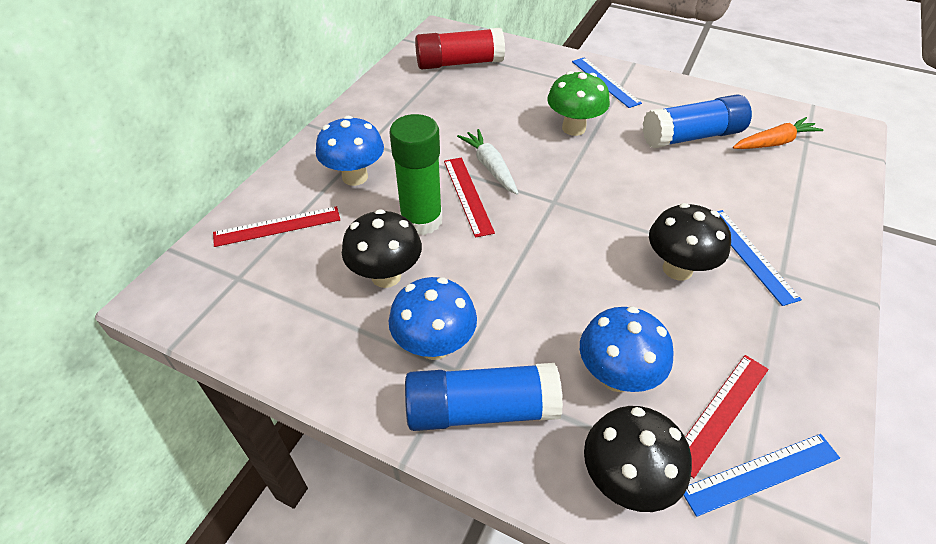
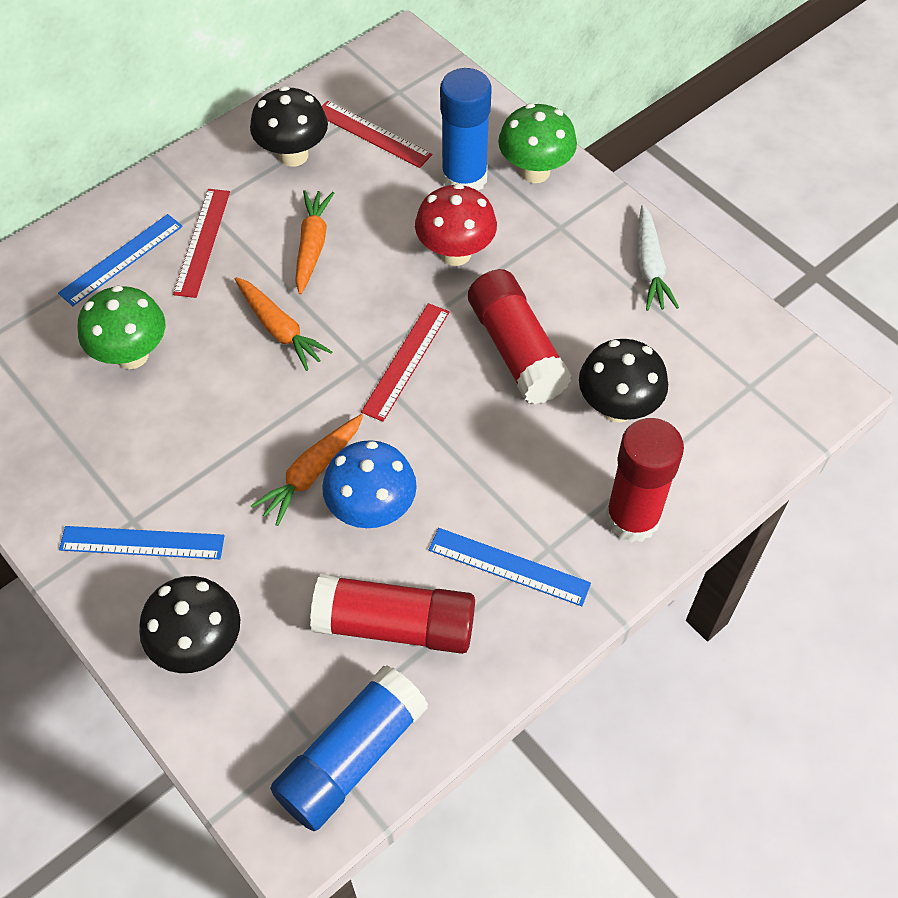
blue mushroom: 3 -> 1
green glue stick: 1 -> 0
green mushroom: 1 -> 2
orange carrot: 1 -> 3
red glue stick: 1 -> 3
red mushroom: 0 -> 1

